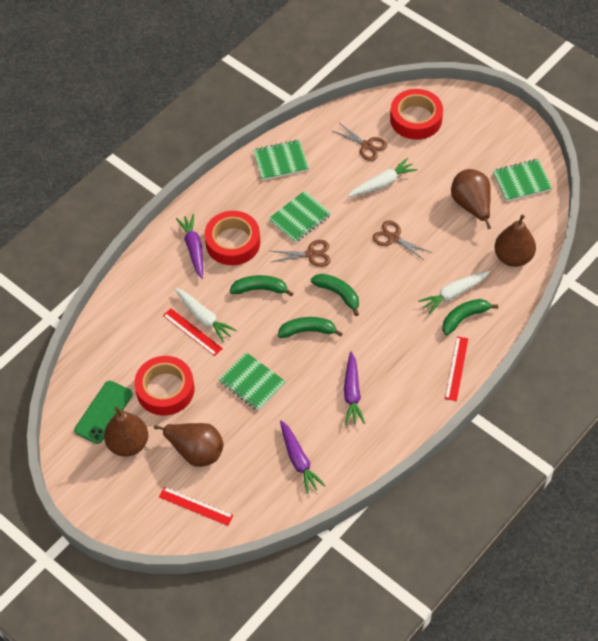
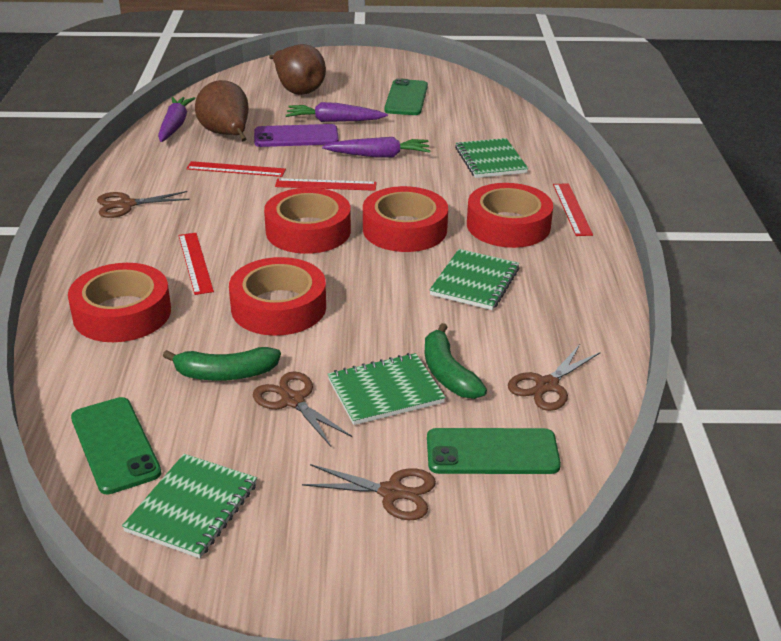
brown pear: 4 -> 2
brown scissors: 3 -> 4
green banana: 4 -> 2
green phone: 1 -> 3
purple phone: 0 -> 1
red ruler: 3 -> 4
red tape: 3 -> 5
white carrot: 3 -> 0

